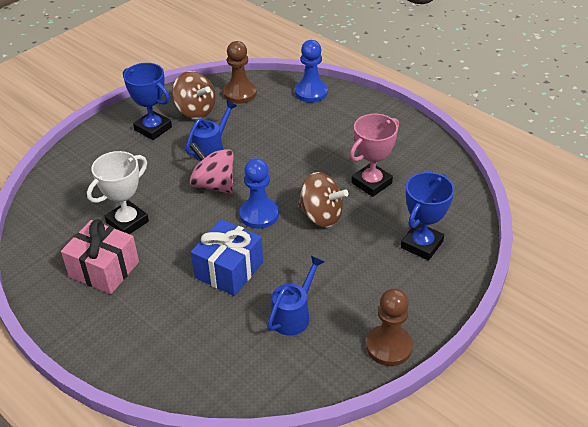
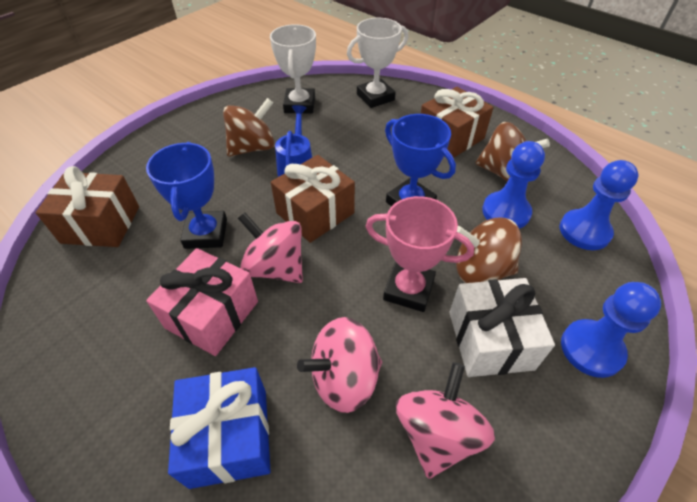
blue pawn: 2 -> 3
blue watering can: 2 -> 1
brown gift: 0 -> 3
brown pawn: 2 -> 0
brown spinning top: 2 -> 3
pink spinning top: 1 -> 3
white gift: 0 -> 1
white trophy: 1 -> 2

